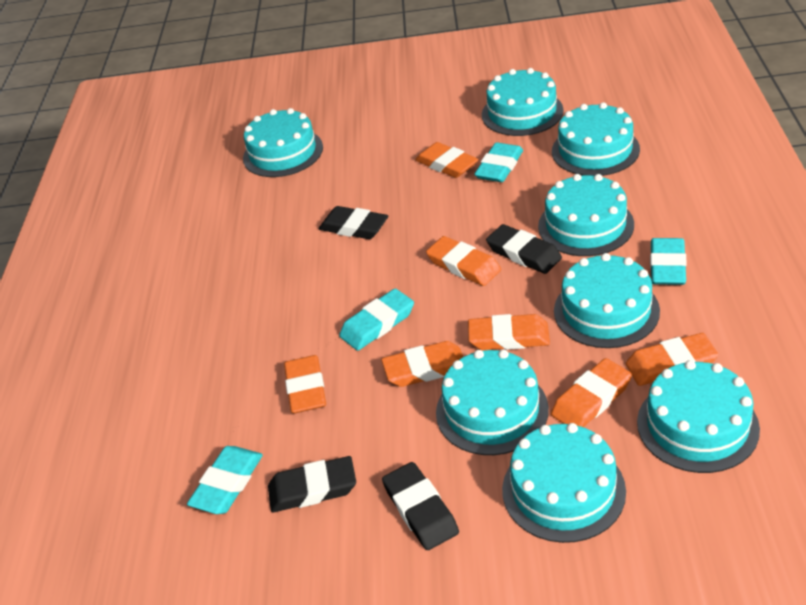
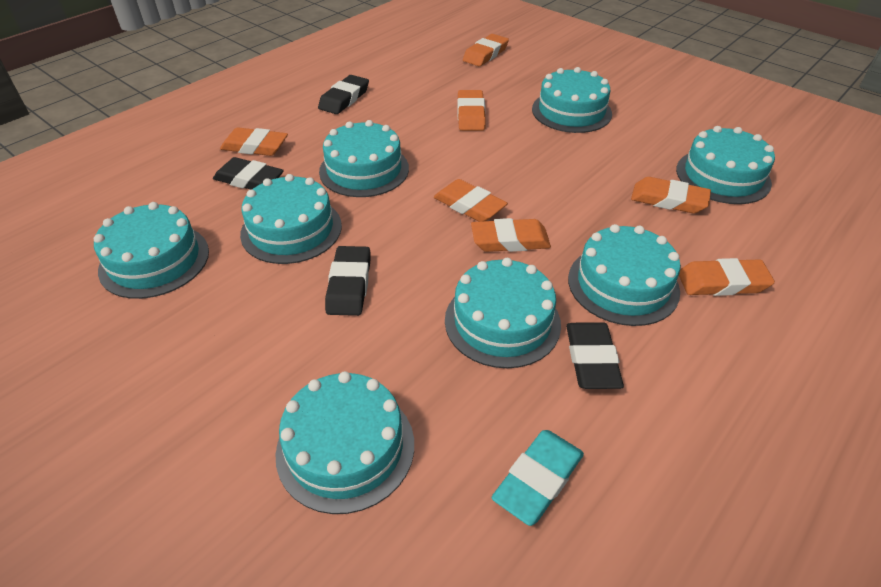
turquoise eraser: 4 -> 1

